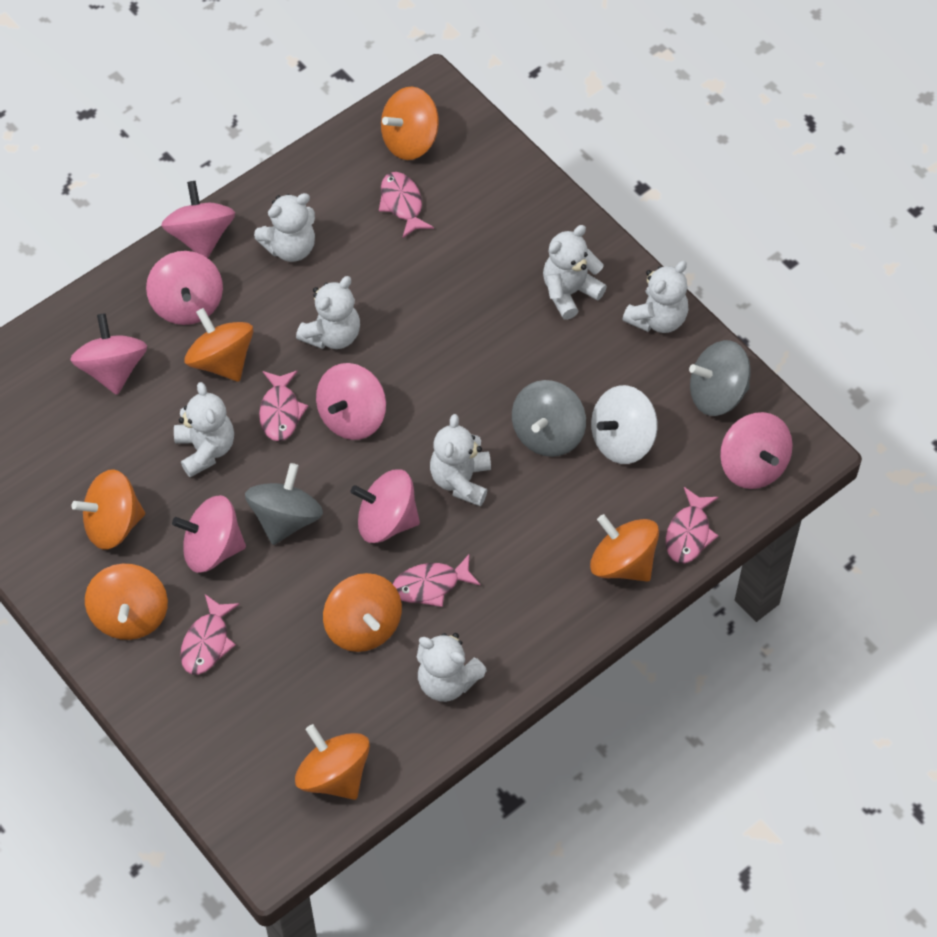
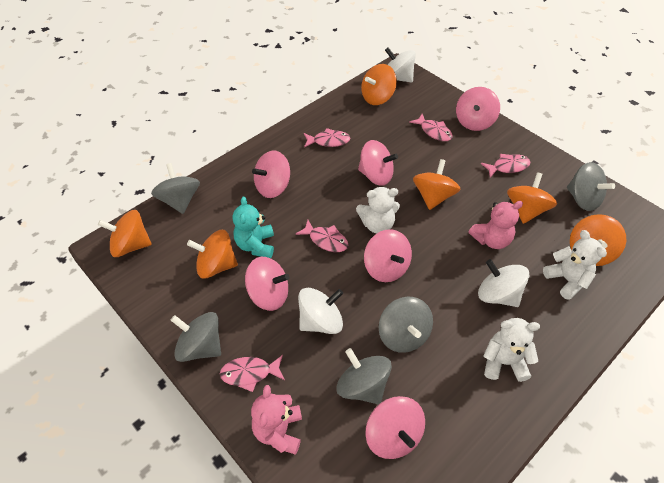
grey spinning top: 3 -> 5
orange spinning top: 7 -> 6
pink spinning top: 7 -> 6
pink teddy bear: 0 -> 2
turquoise teddy bear: 0 -> 1
white spinning top: 1 -> 3
white teddy bear: 7 -> 3

